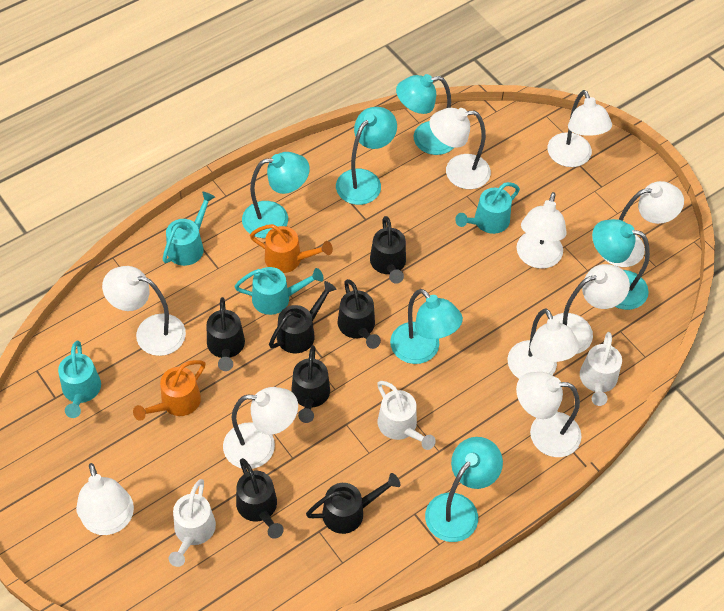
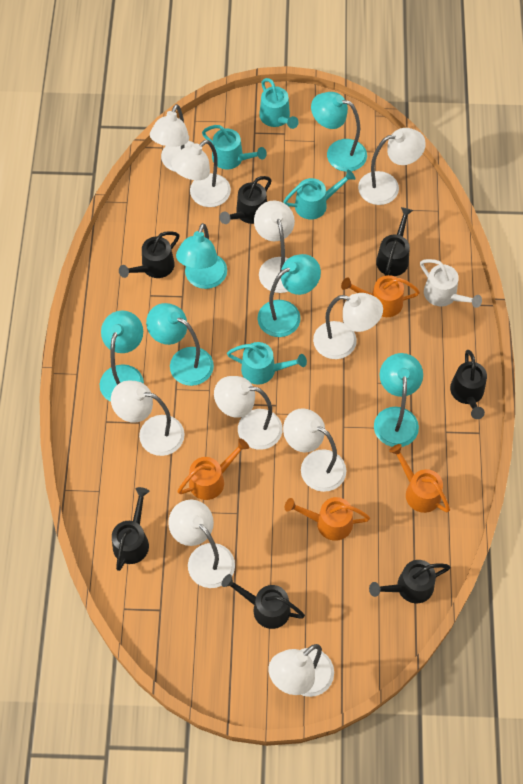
orange watering can: 2 -> 4
white watering can: 3 -> 1

